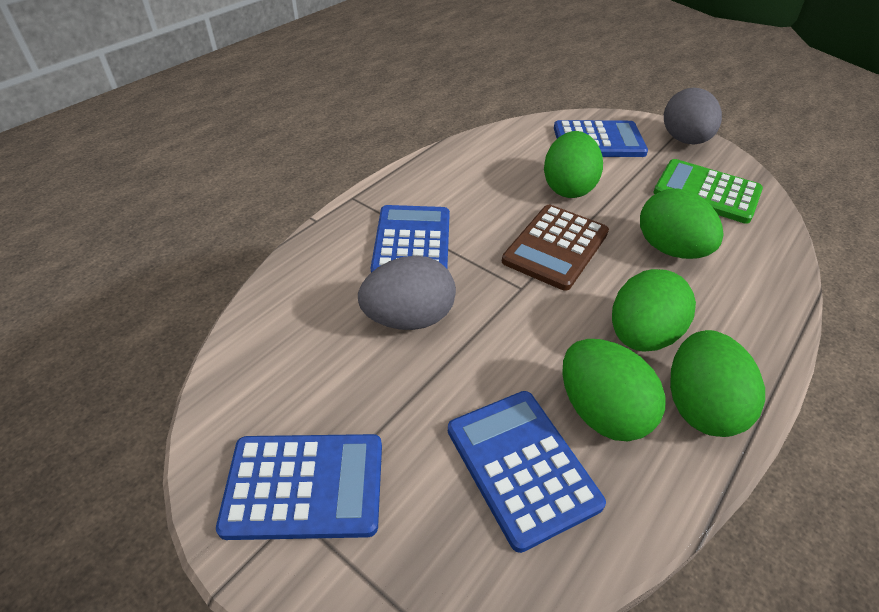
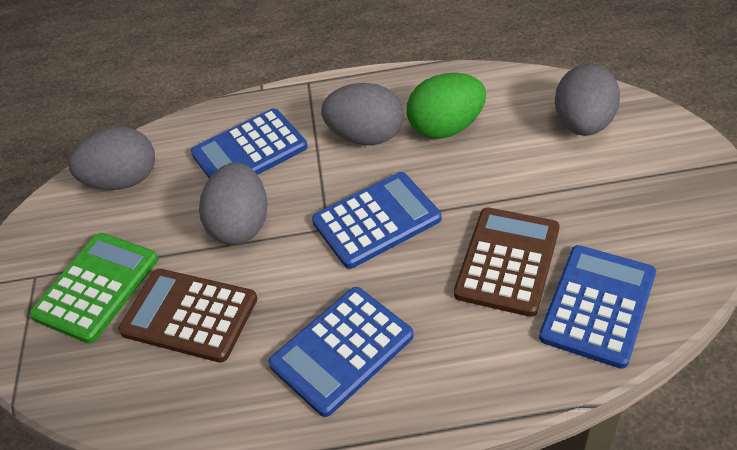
brown calculator: 1 -> 2
green egg: 5 -> 1
grey egg: 2 -> 4

